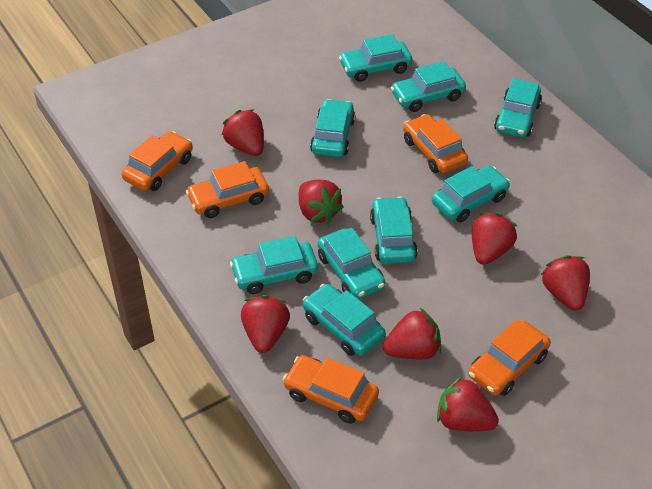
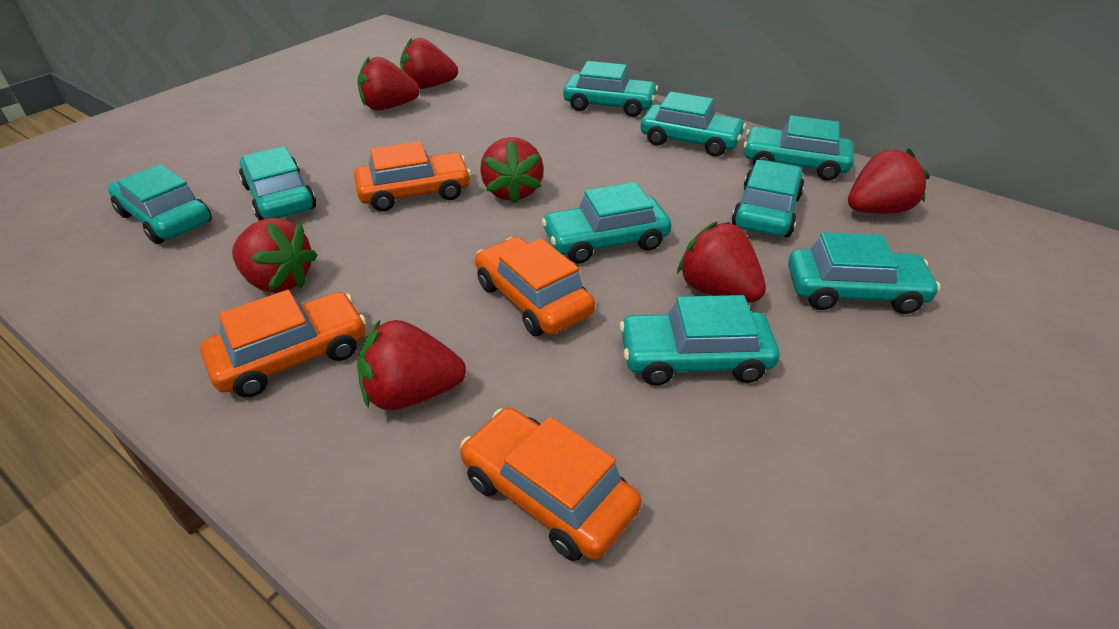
orange car: 5 -> 4

